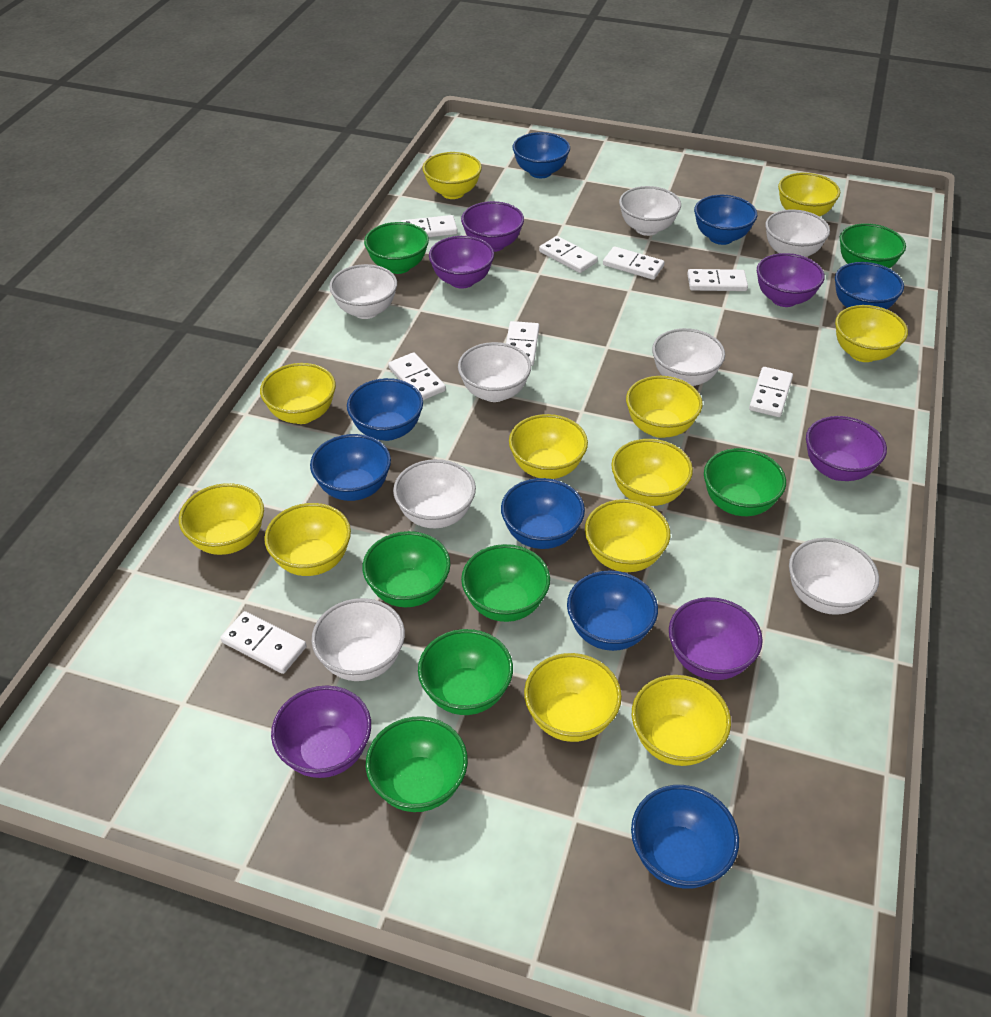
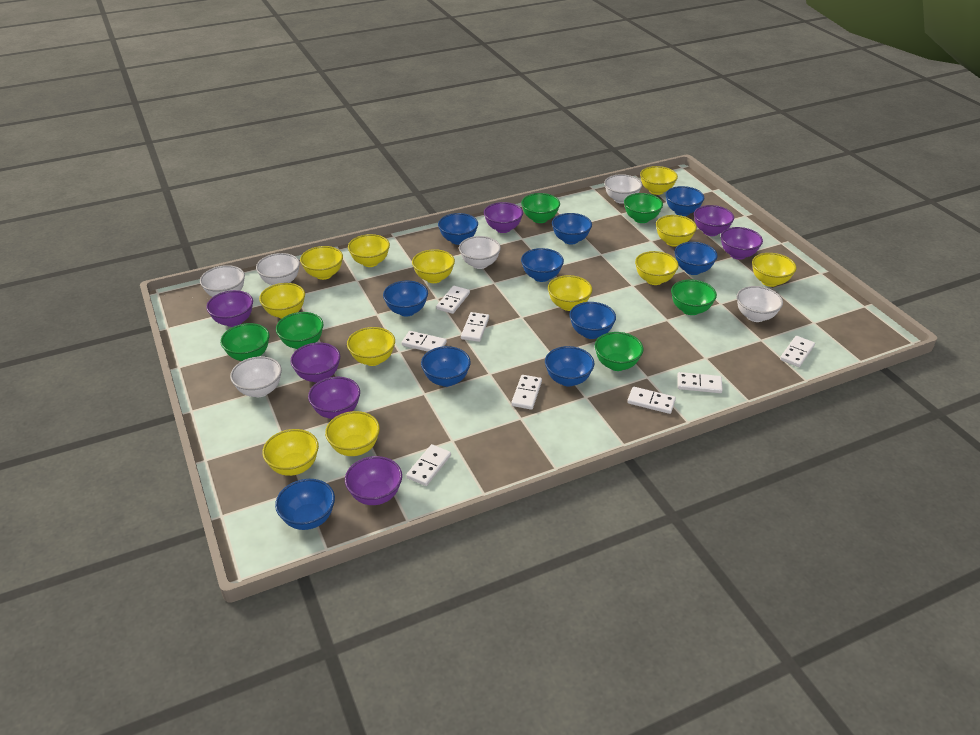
blue bowl: 8 -> 10
green bowl: 7 -> 6
purple bowl: 6 -> 7
white bowl: 8 -> 6

